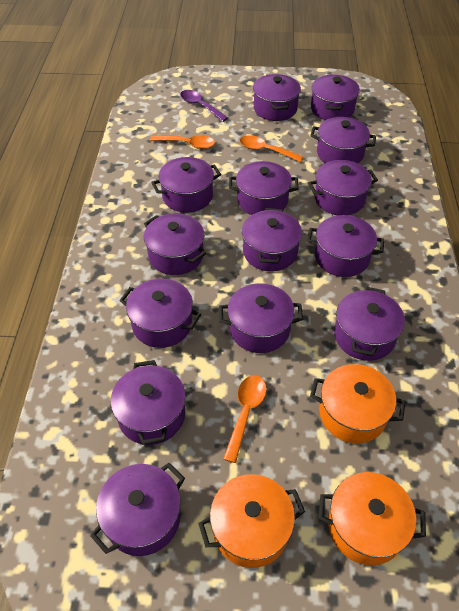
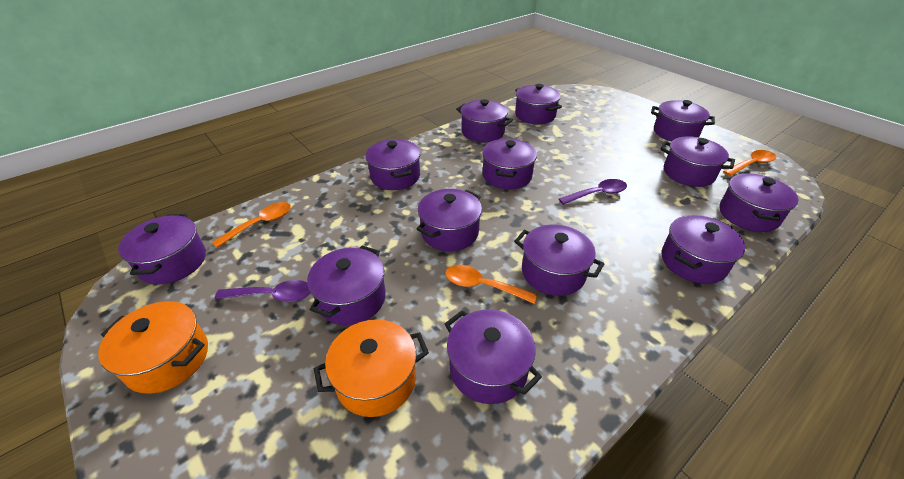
orange pot: 3 -> 2
purple pot: 14 -> 13
purple spoon: 1 -> 2

